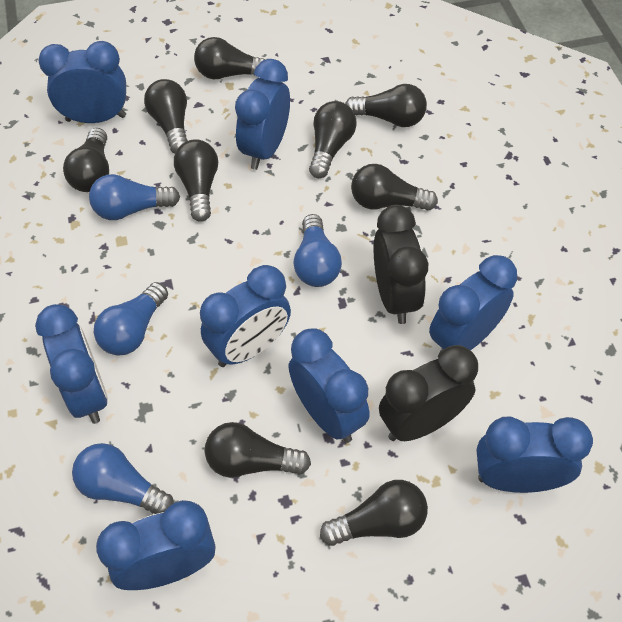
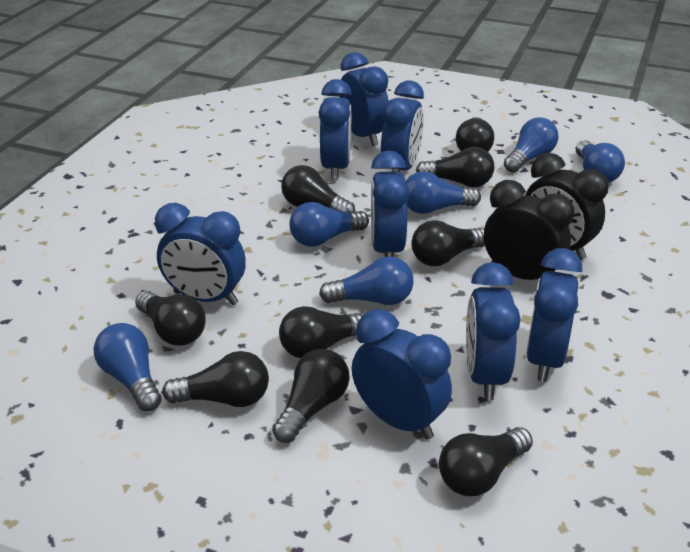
blue light bulb: 4 -> 6

